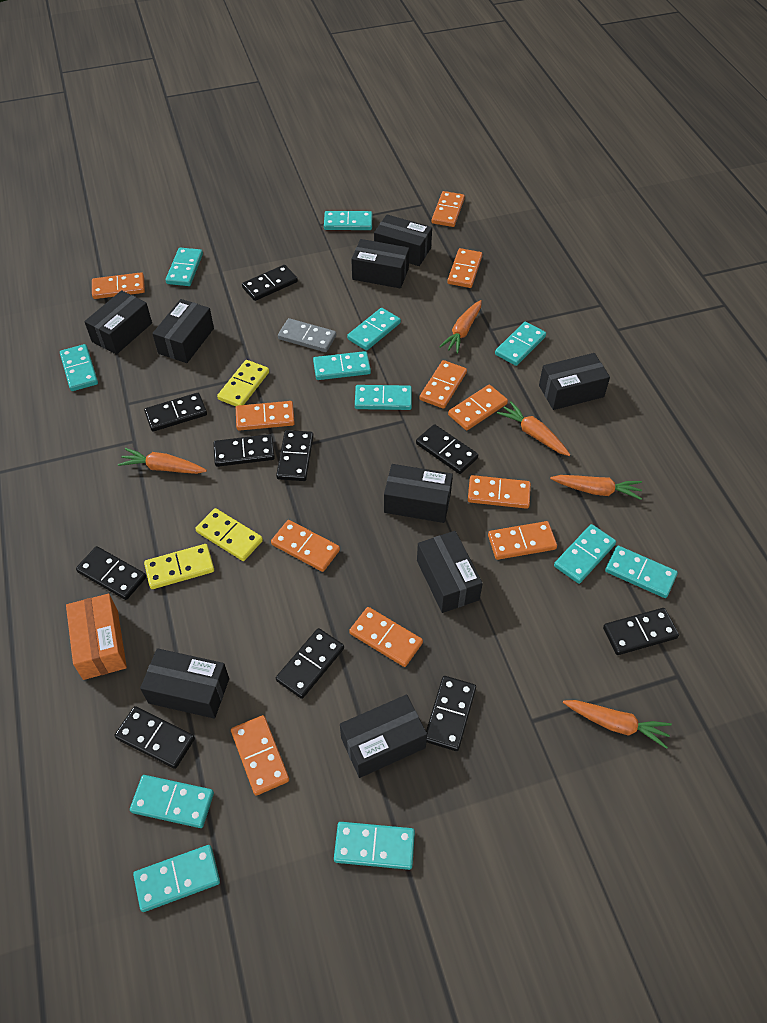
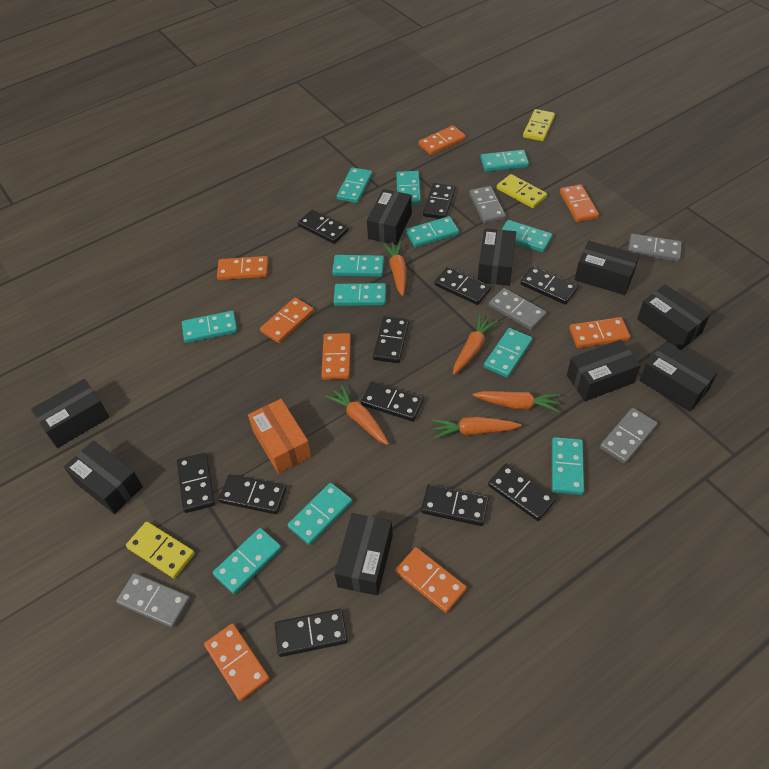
black domino: 10 -> 11
grey domino: 1 -> 5
orange domino: 11 -> 8

